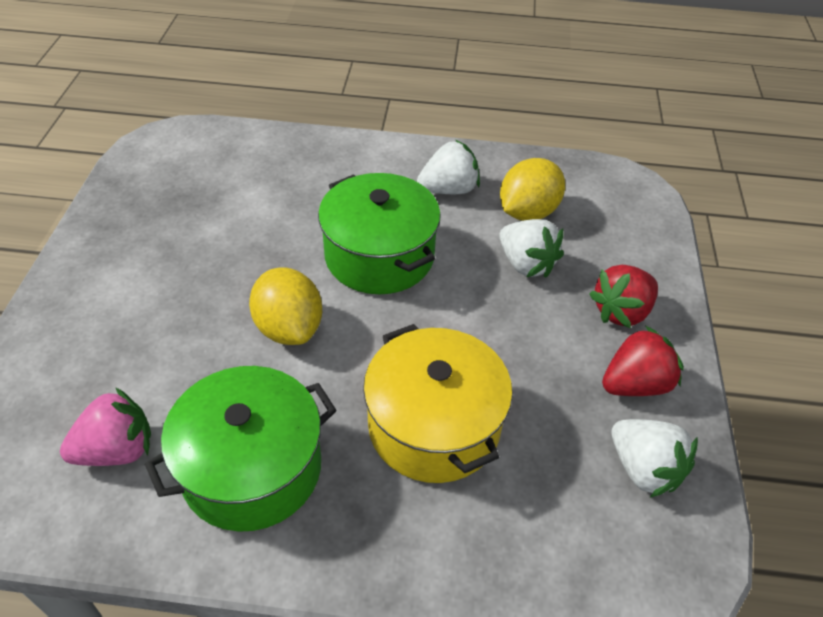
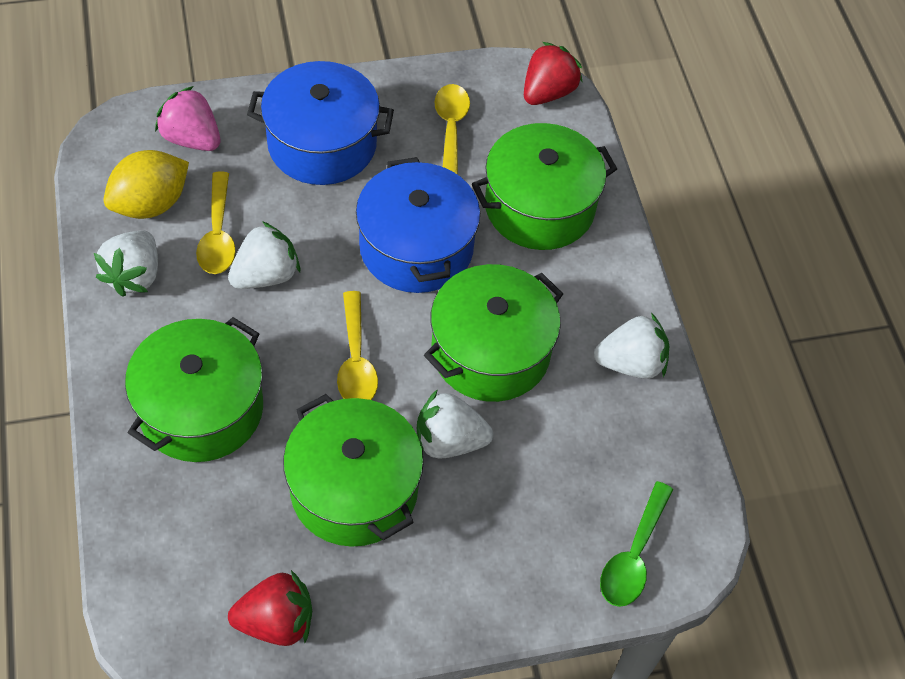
blue pot: 0 -> 2
green pot: 2 -> 4
green spoon: 0 -> 1
white strawberry: 3 -> 4
yellow lemon: 2 -> 1
yellow pot: 1 -> 0
yellow spoon: 0 -> 3

